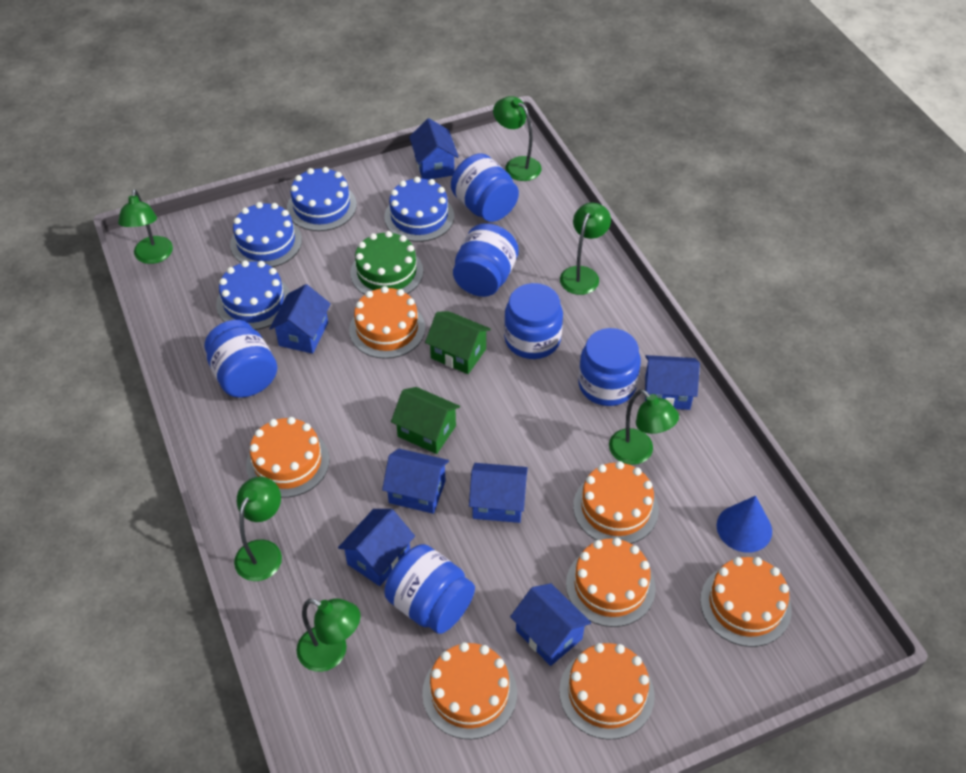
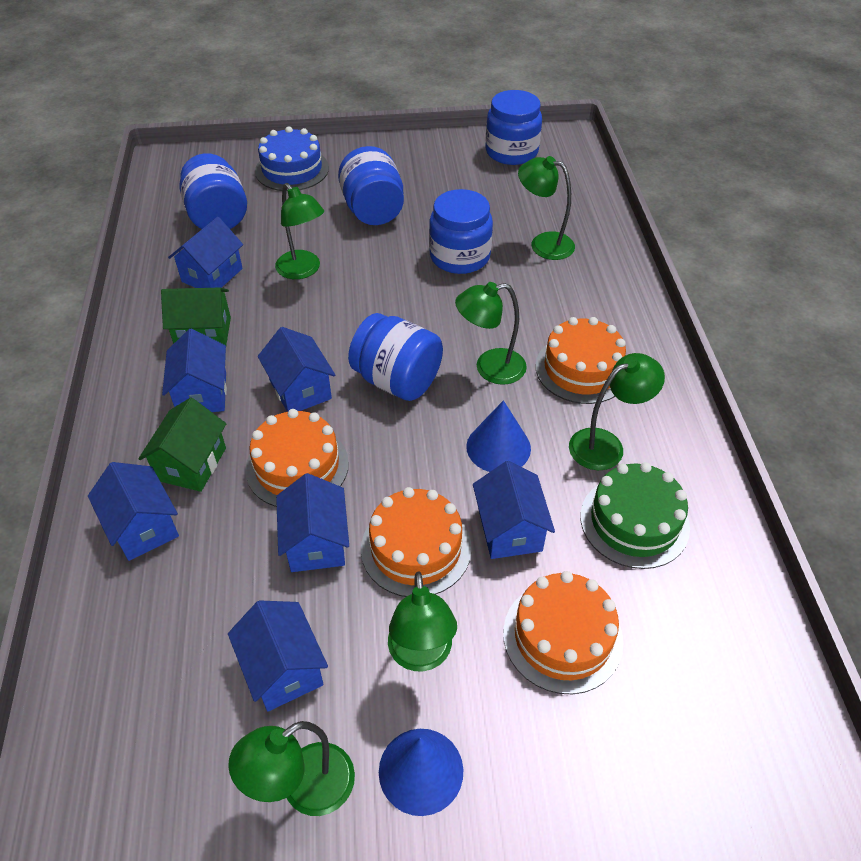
blue cake: 4 -> 1
blue cone: 1 -> 2
blue jar: 6 -> 5
orange cake: 7 -> 4

